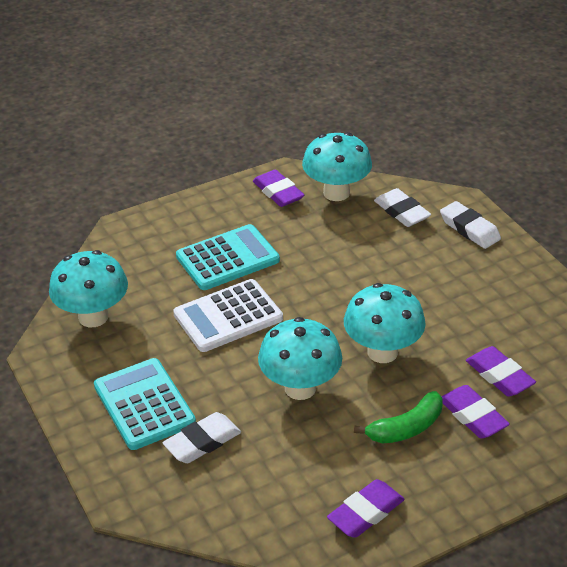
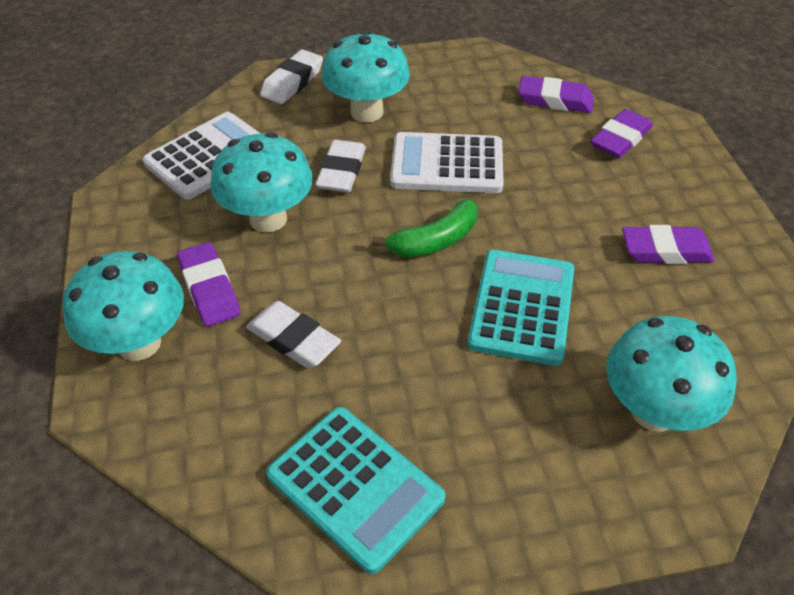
white calculator: 1 -> 2

